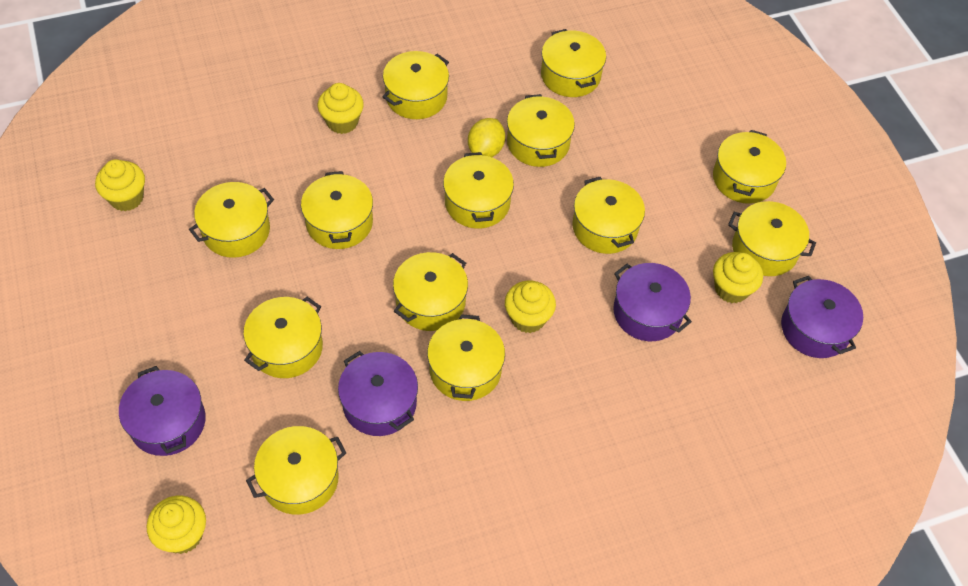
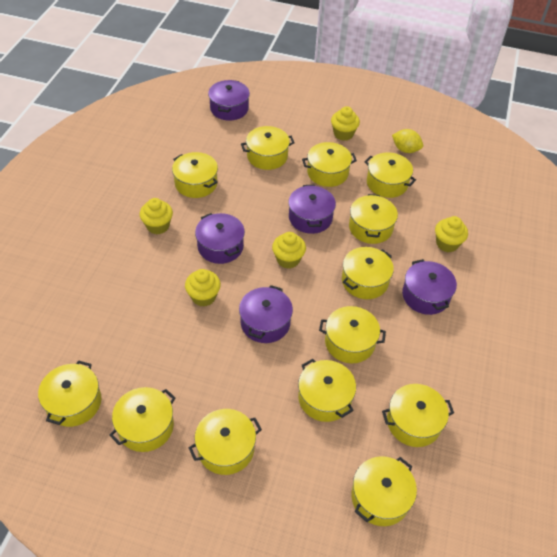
purple pot: 4 -> 5

